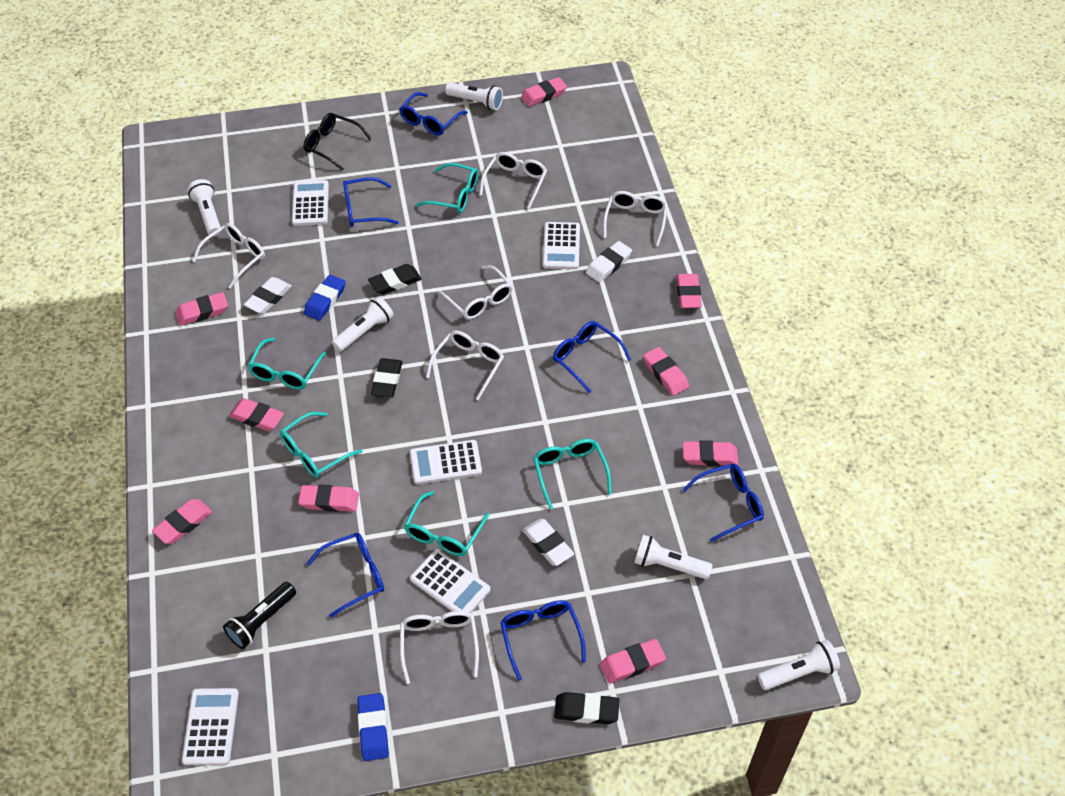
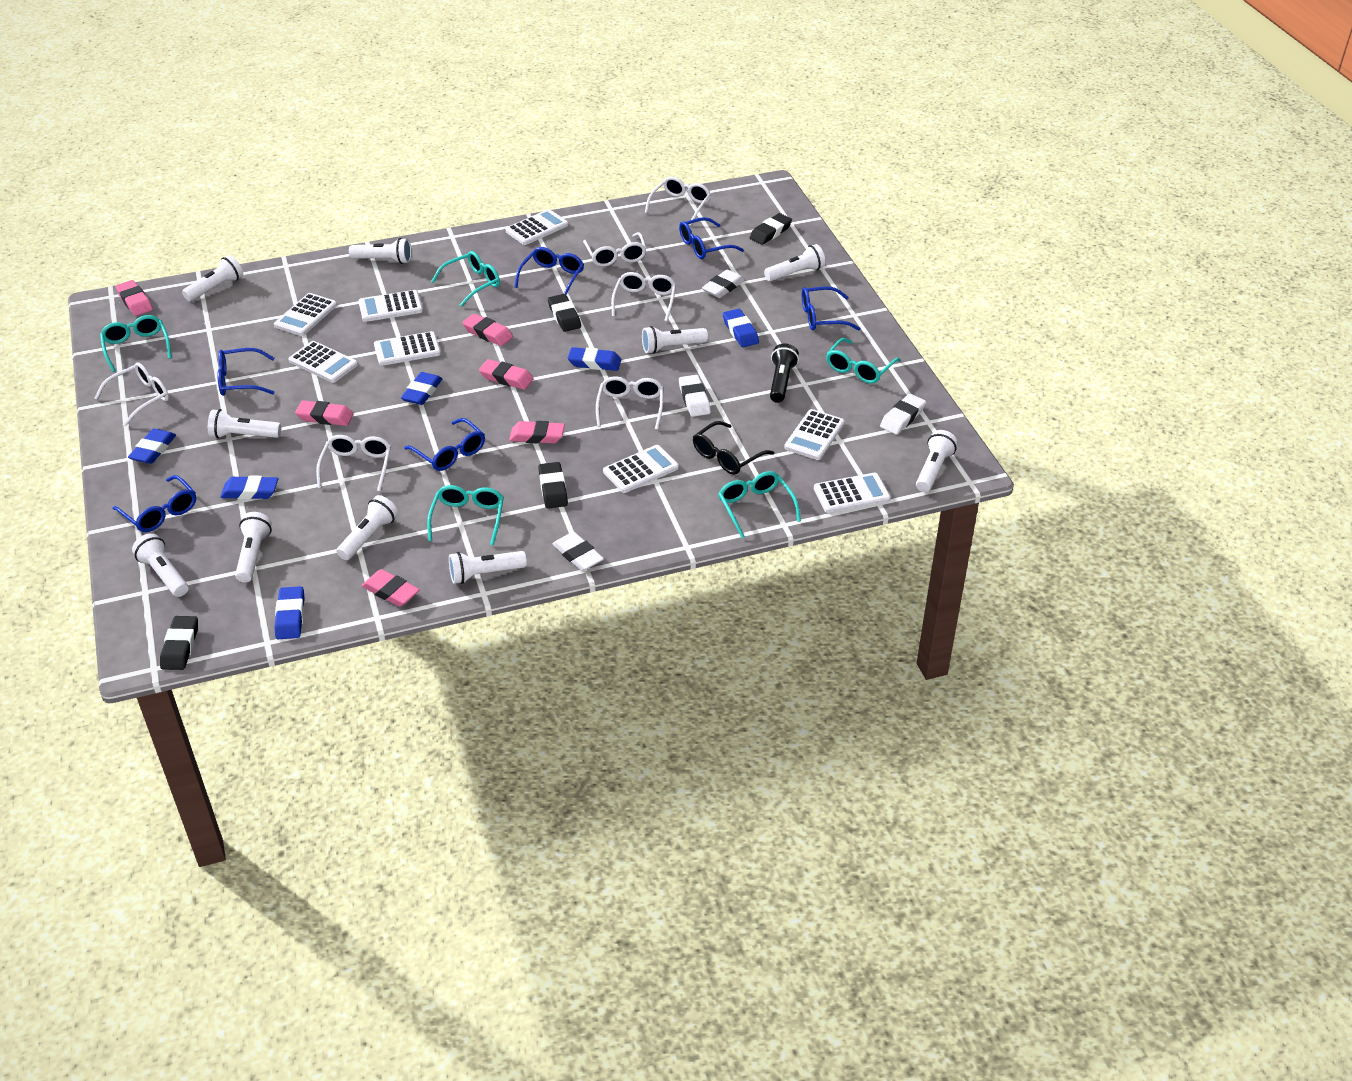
black eraser: 3 -> 4
blue eraser: 2 -> 6
pink eraser: 9 -> 6
white calculator: 5 -> 8
white eraser: 3 -> 4
white flashlight: 5 -> 10

